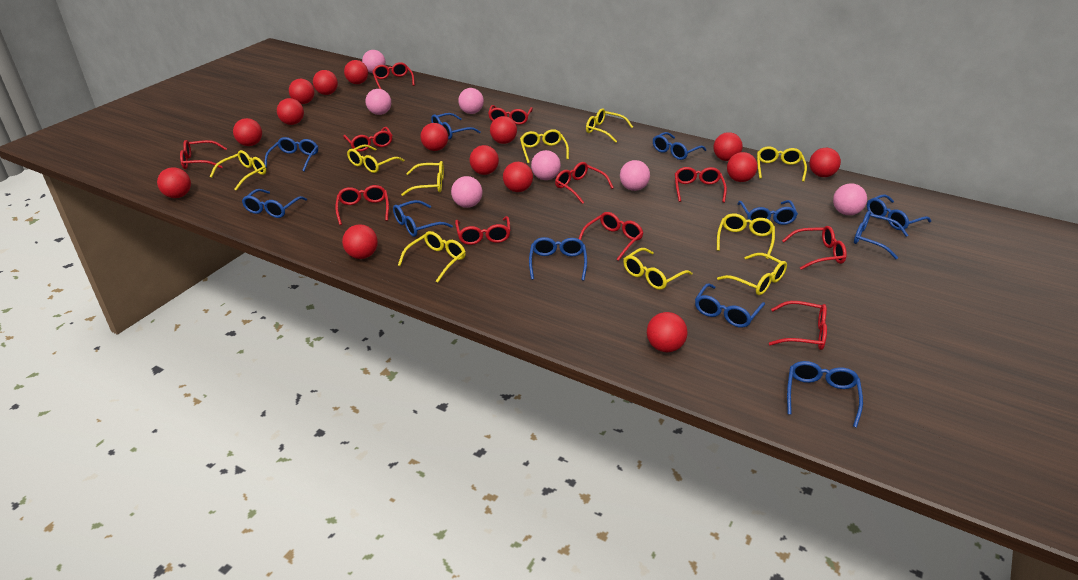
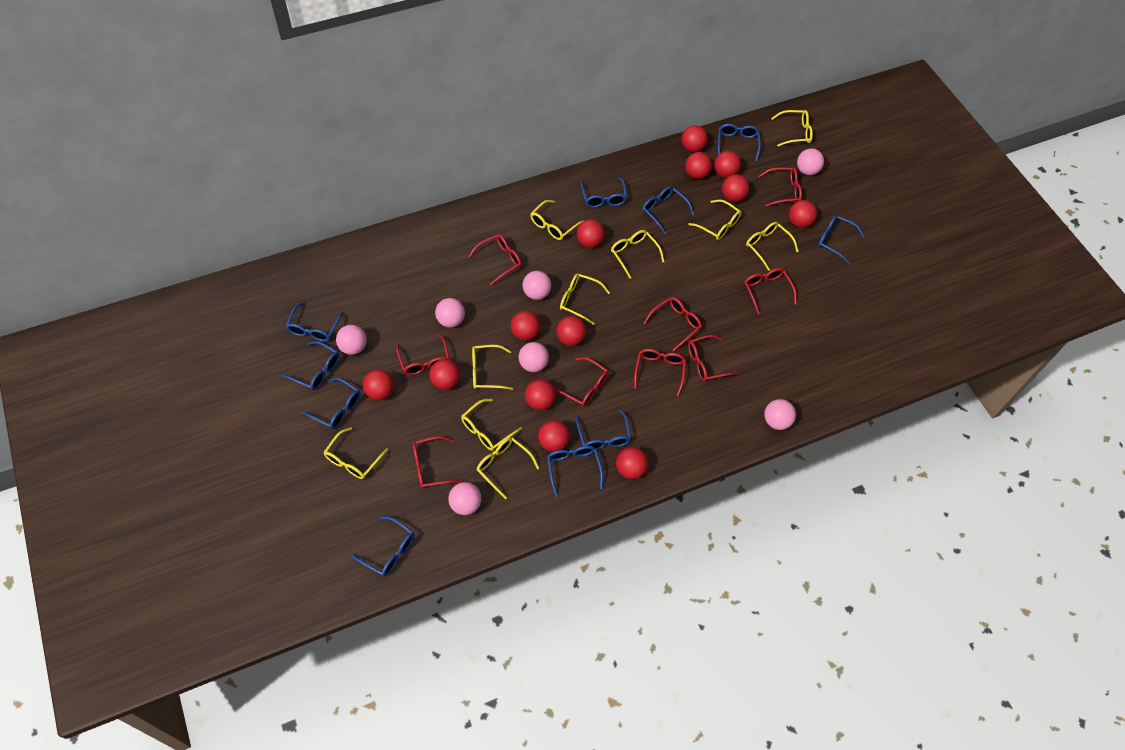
blue glasses: 11 -> 10
red ball: 15 -> 13
red glasses: 11 -> 9

